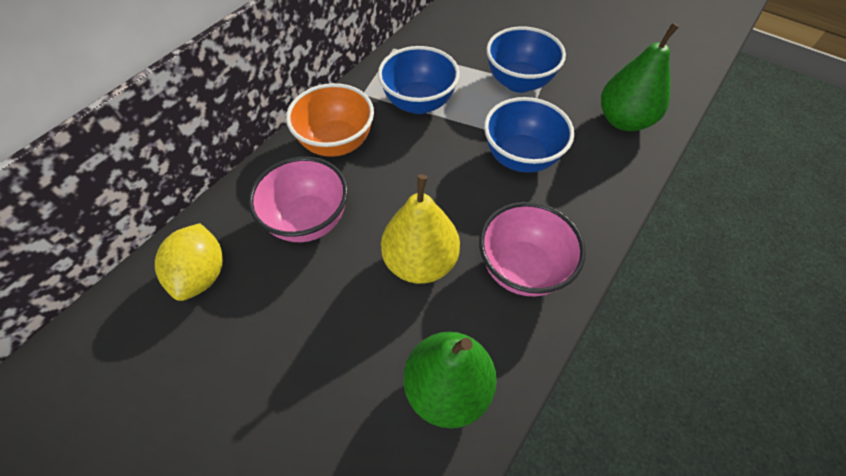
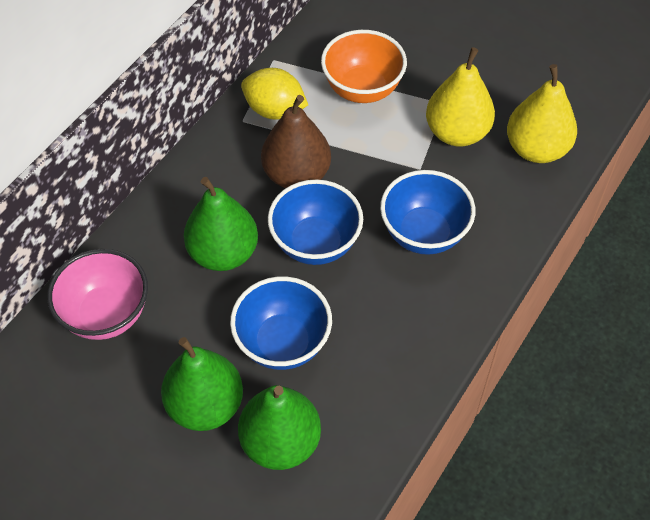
brown pear: 0 -> 1
green pear: 2 -> 3
pink bowl: 2 -> 1
yellow pear: 1 -> 2

